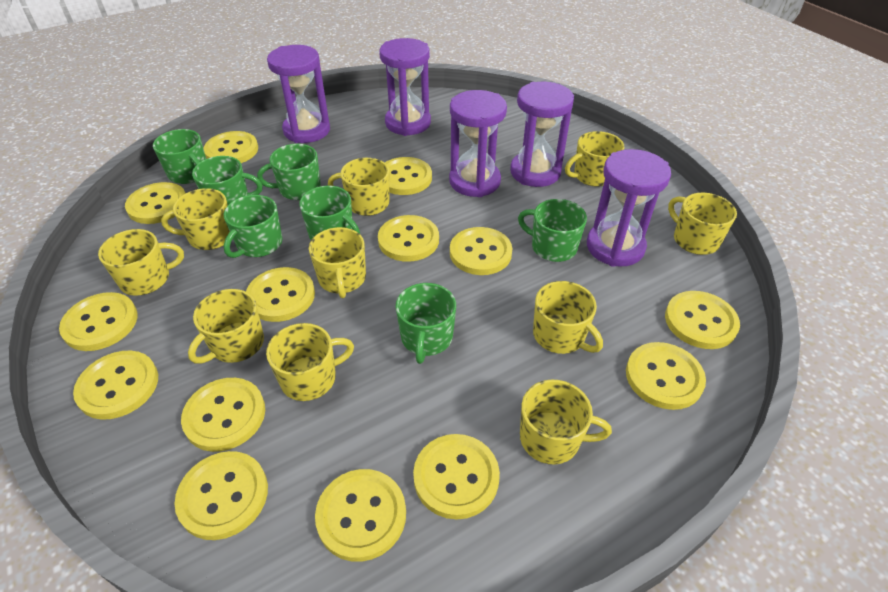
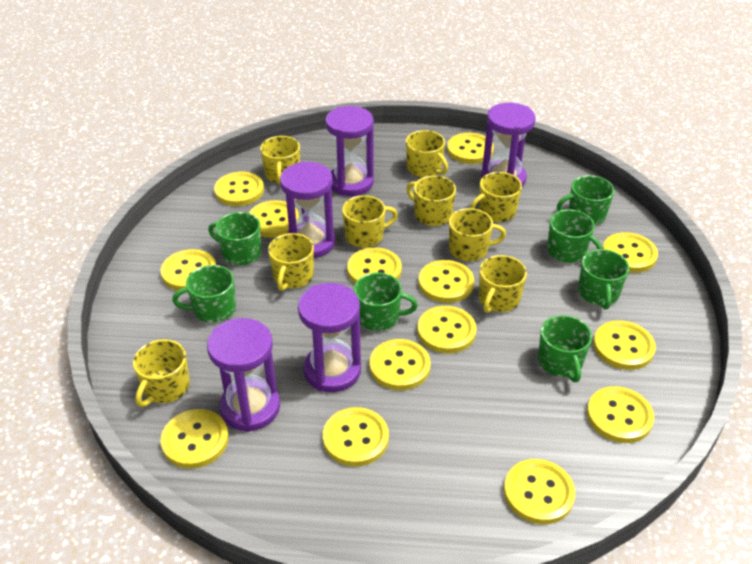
yellow mug: 10 -> 9

